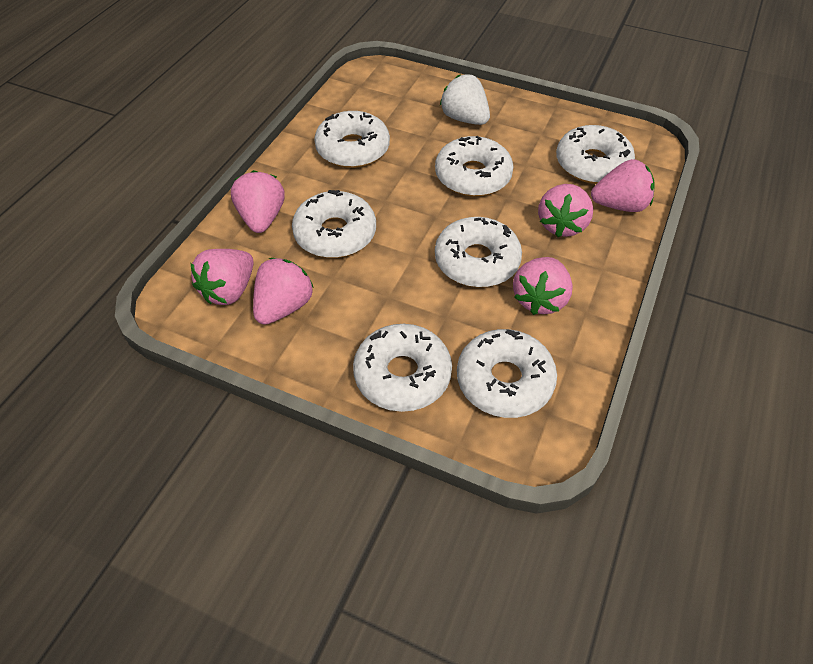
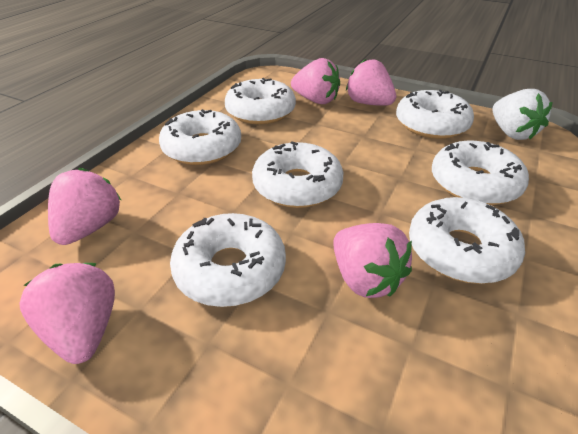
pink strawberry: 6 -> 5

